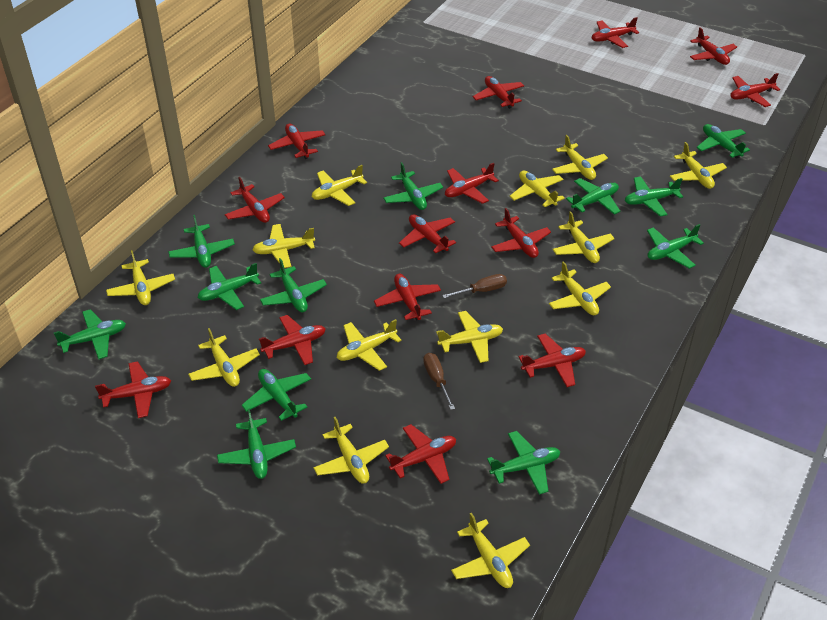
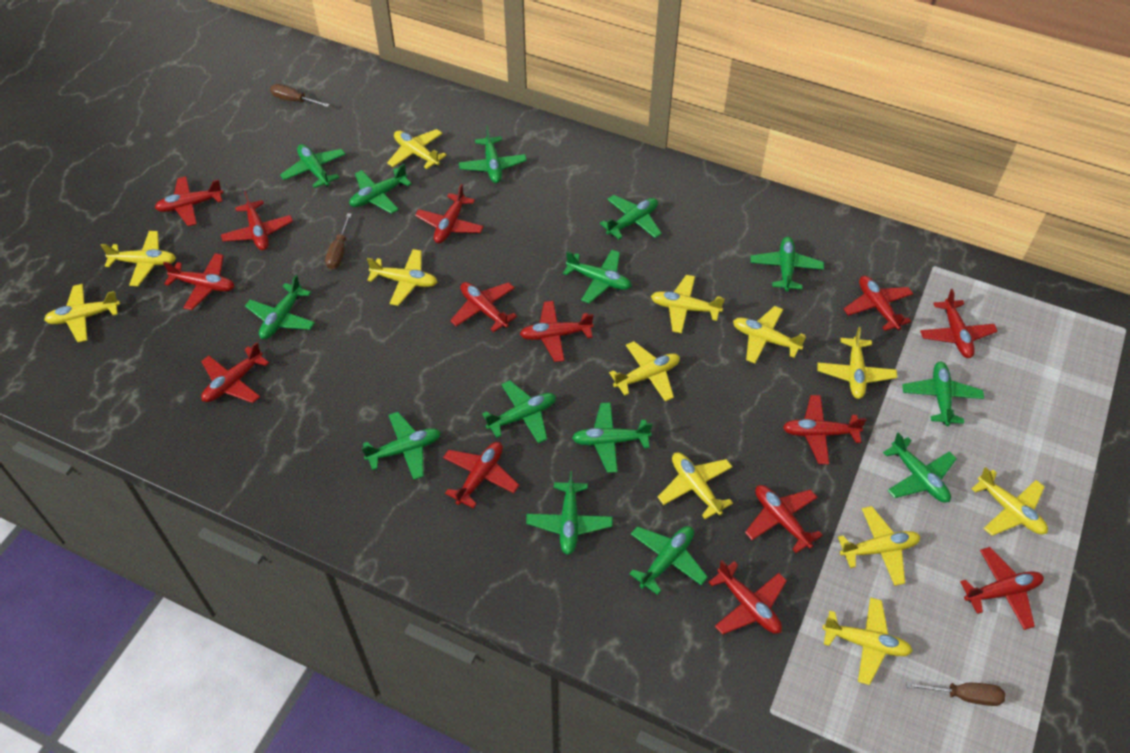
brown screwdriver: 2 -> 3
green plane: 12 -> 14
yellow plane: 13 -> 12

